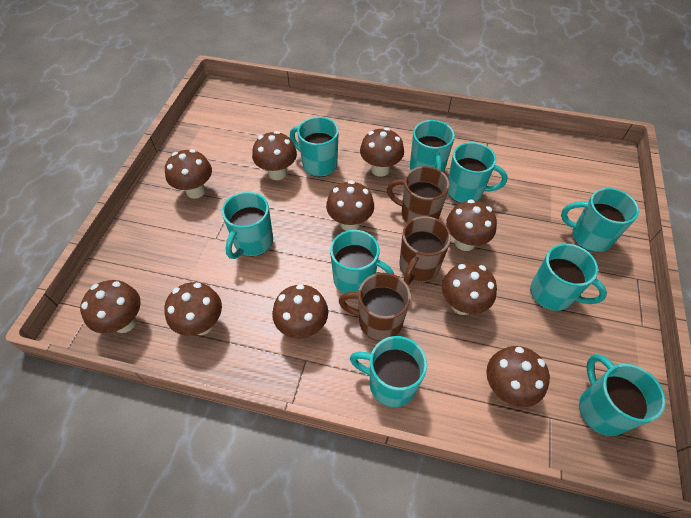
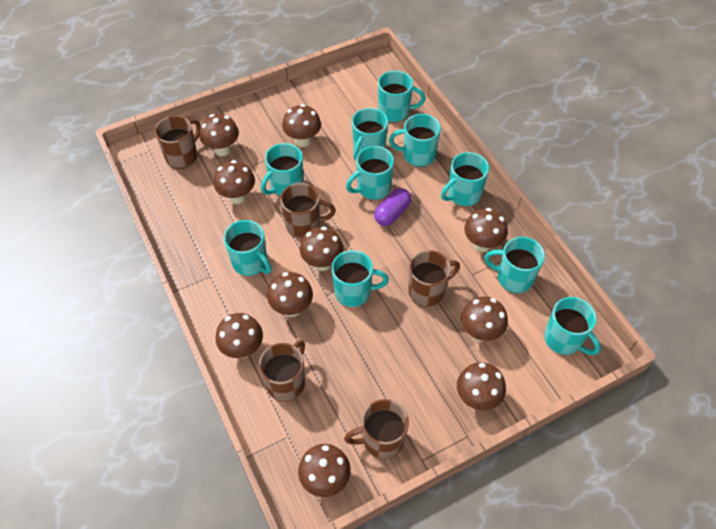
brown mug: 3 -> 5
purple capsule: 0 -> 1
turquoise mug: 9 -> 10

